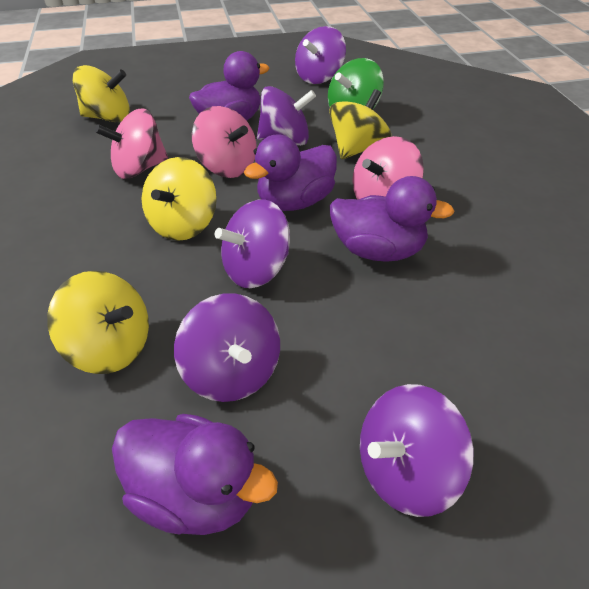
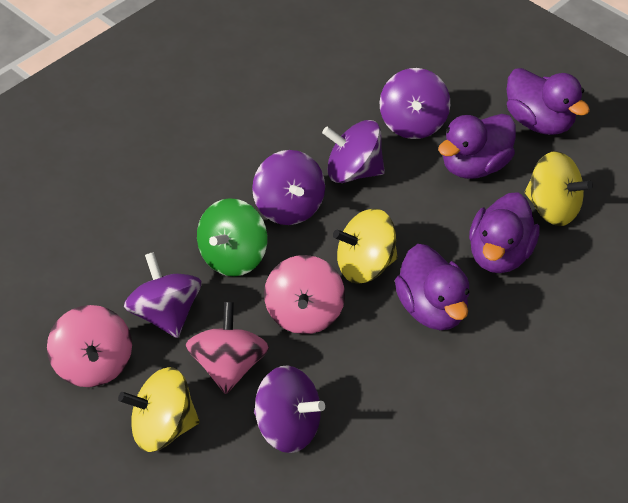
yellow spinning top: 4 -> 3

